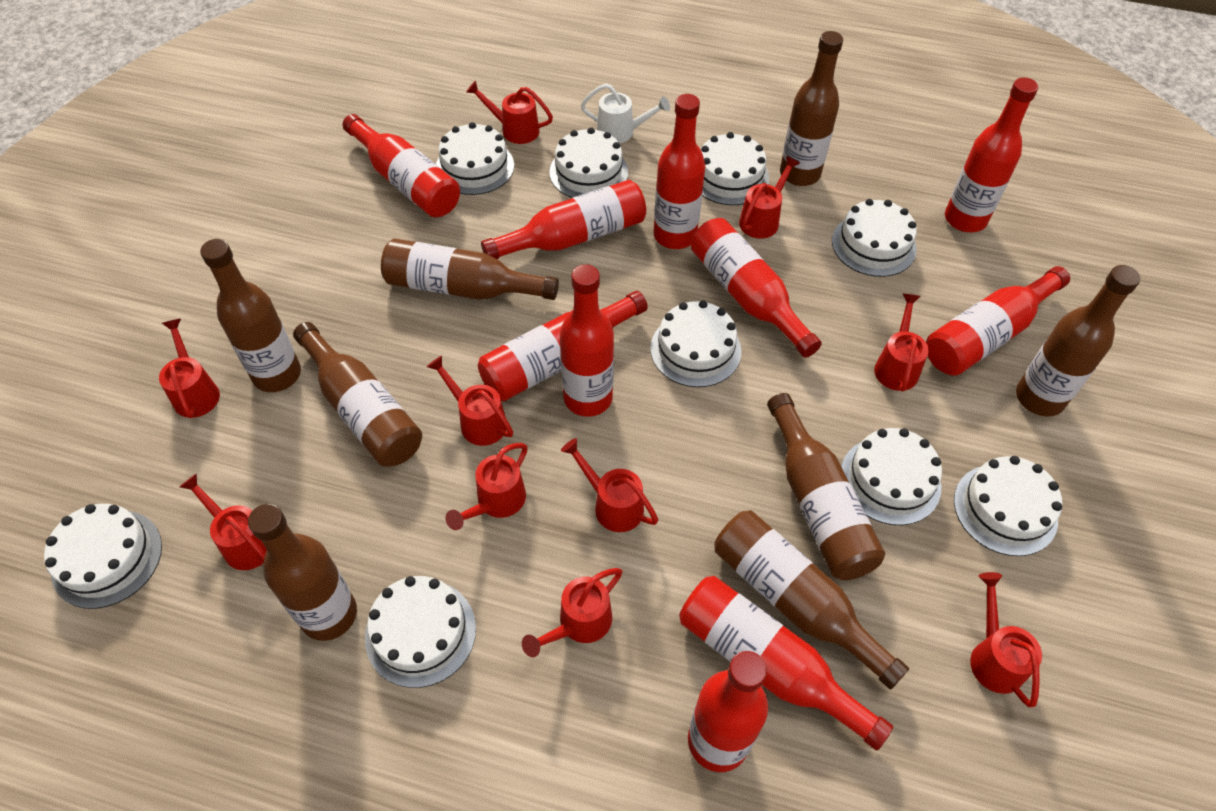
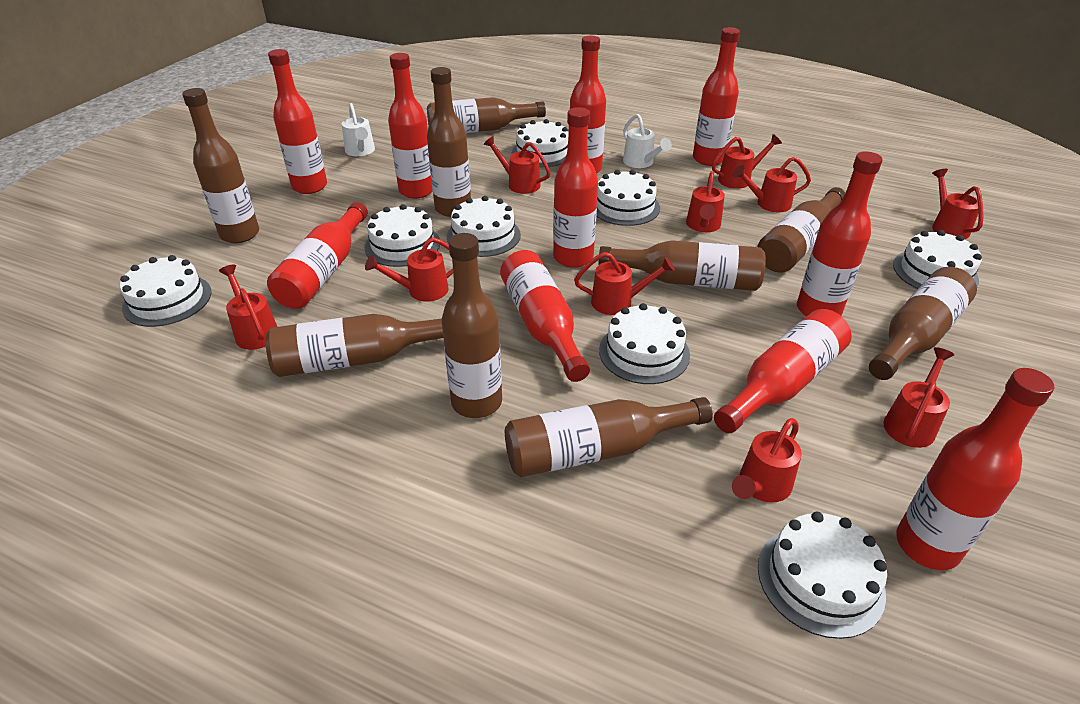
brown bottle: 8 -> 9
white cake: 9 -> 8
white watering can: 1 -> 2

